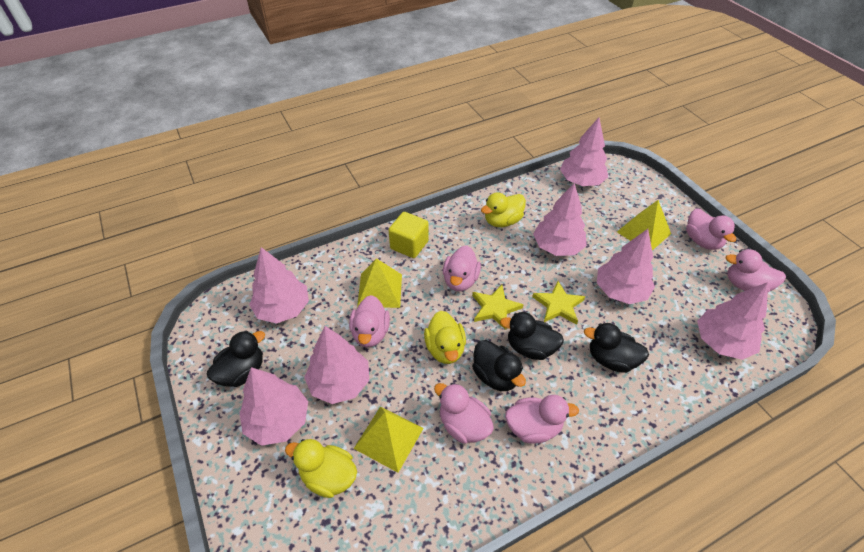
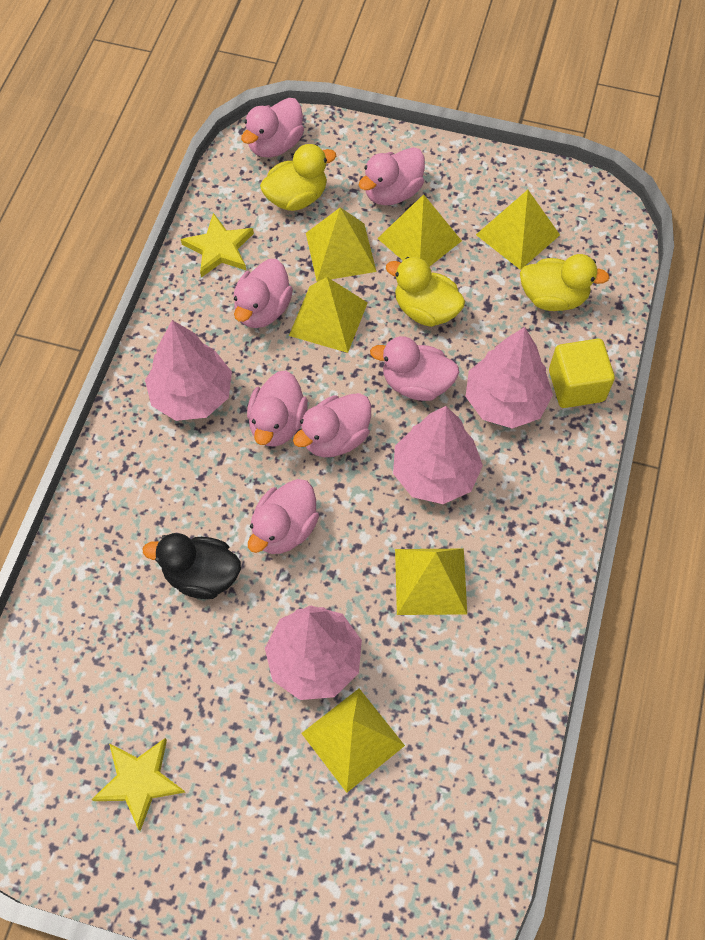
black duck: 4 -> 1
pink duck: 6 -> 7
pink tree: 7 -> 4
yellow pyramid: 3 -> 6

